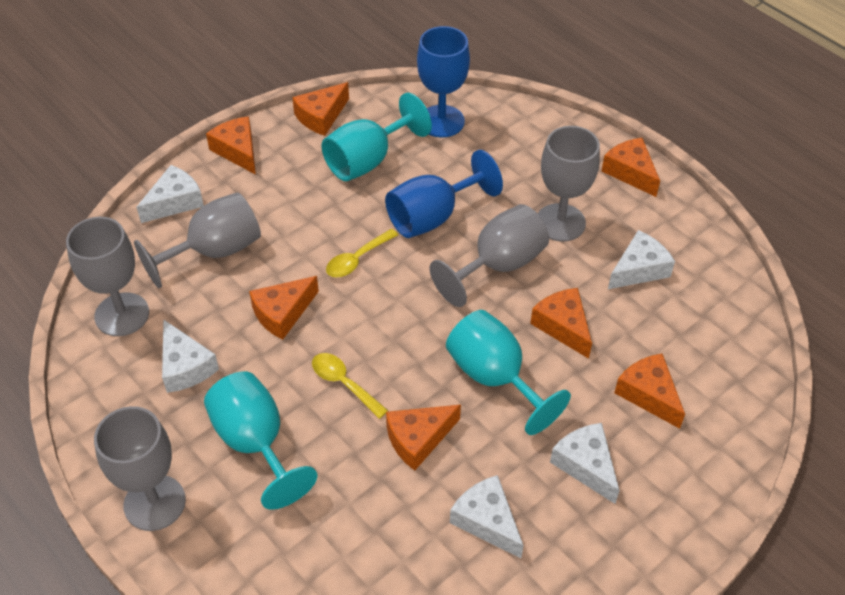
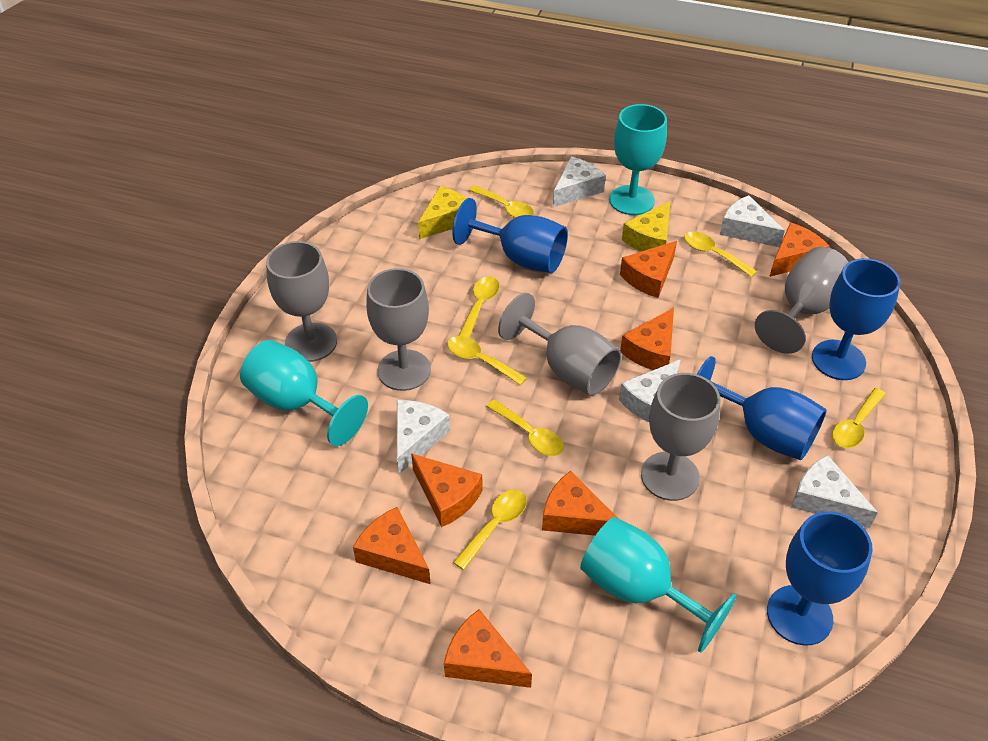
blue goblet: 2 -> 4
yellow cheese: 0 -> 2
yellow spoon: 2 -> 7

